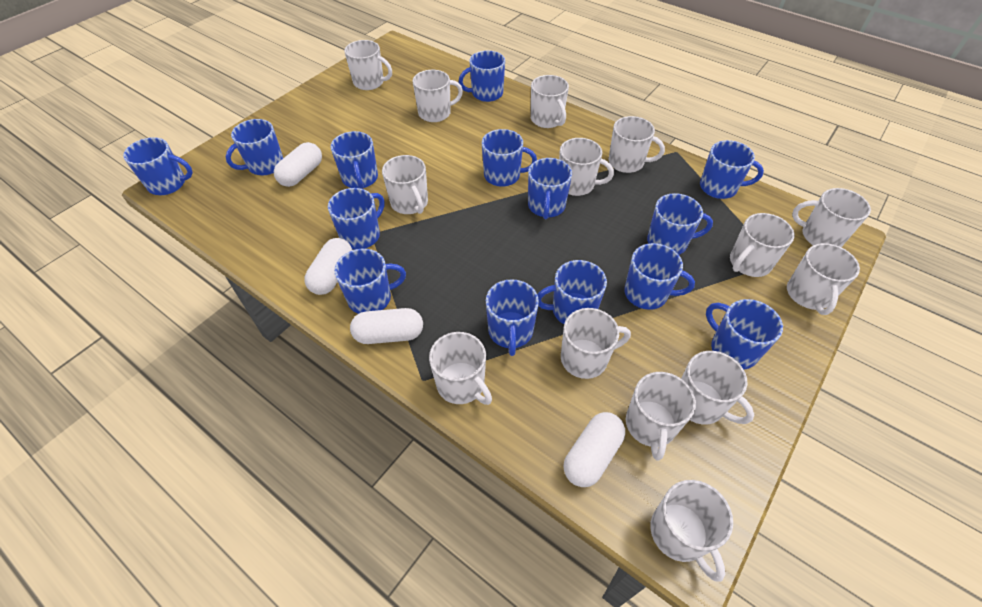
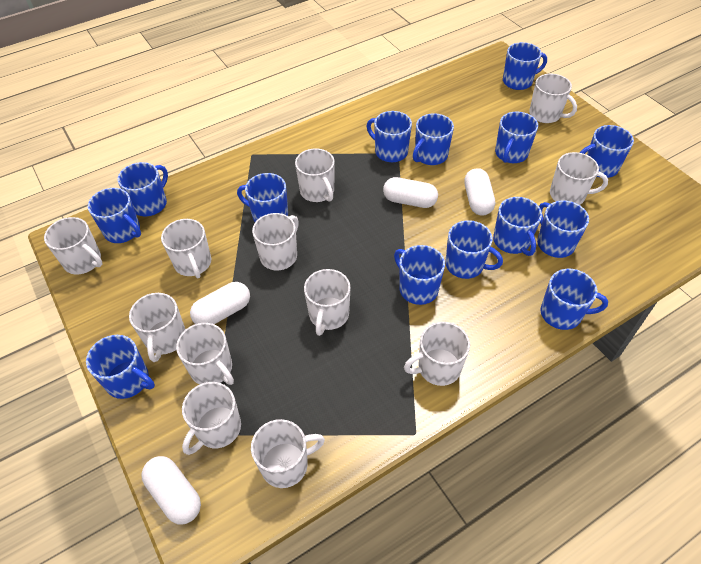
white mug: 14 -> 12

